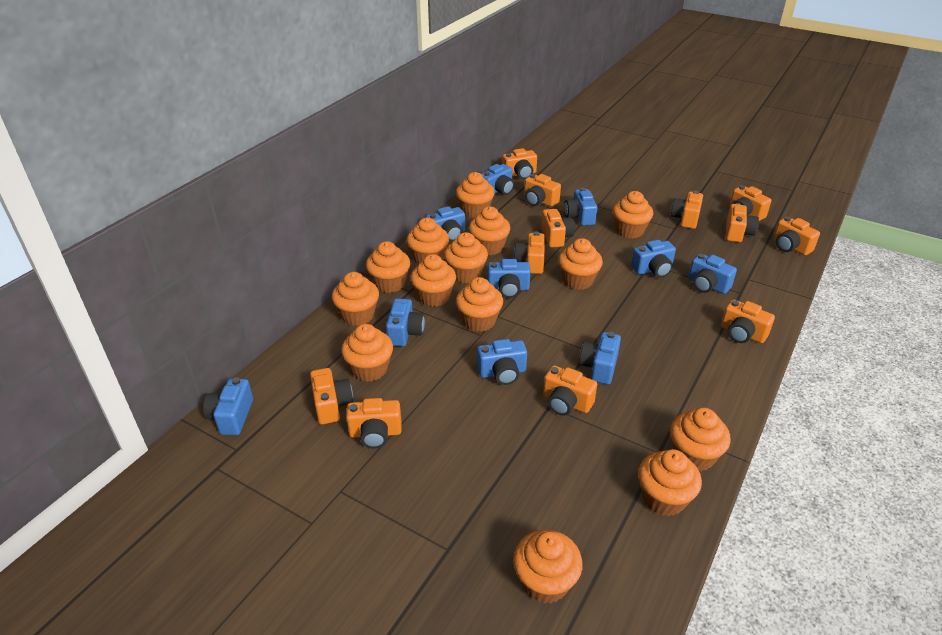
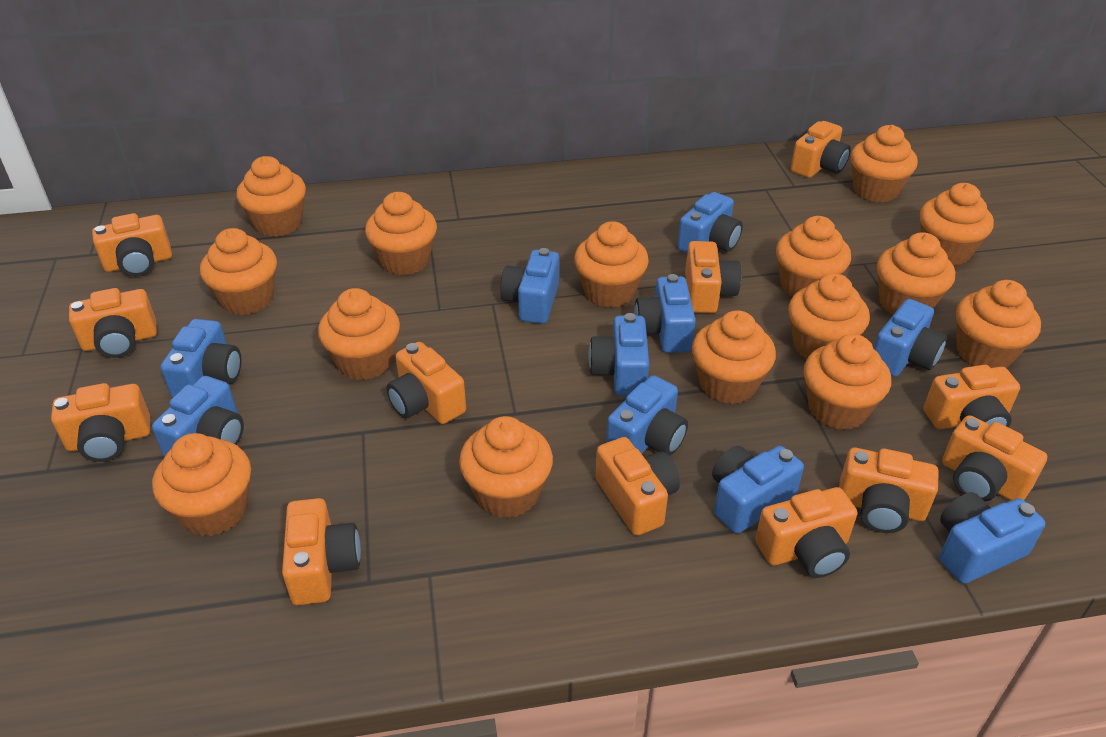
orange cupcake: 14 -> 15

